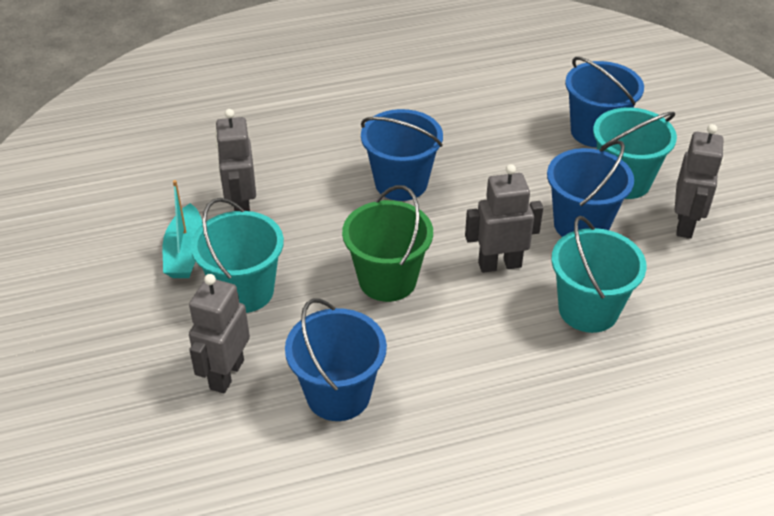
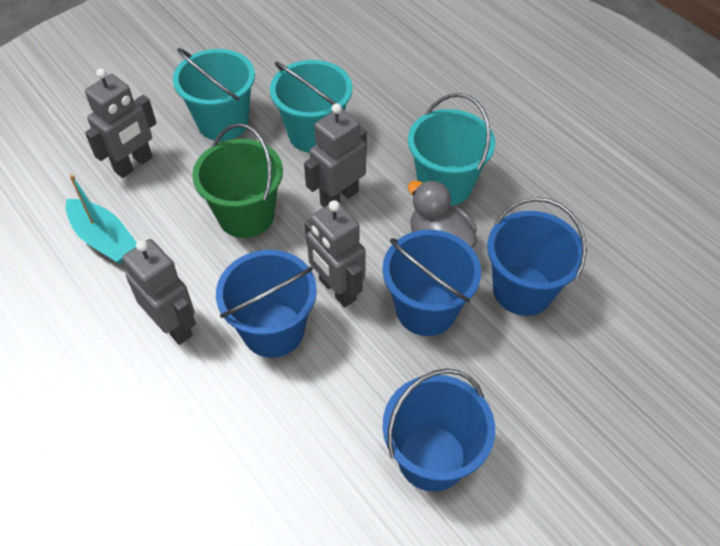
grey duck: 0 -> 1

